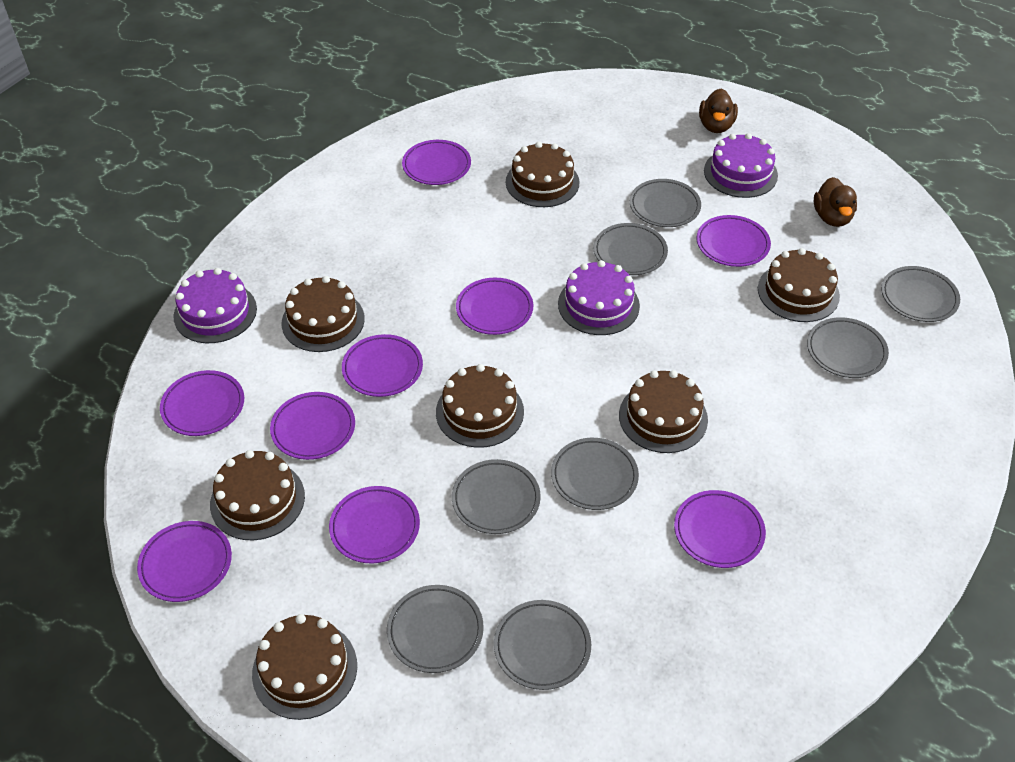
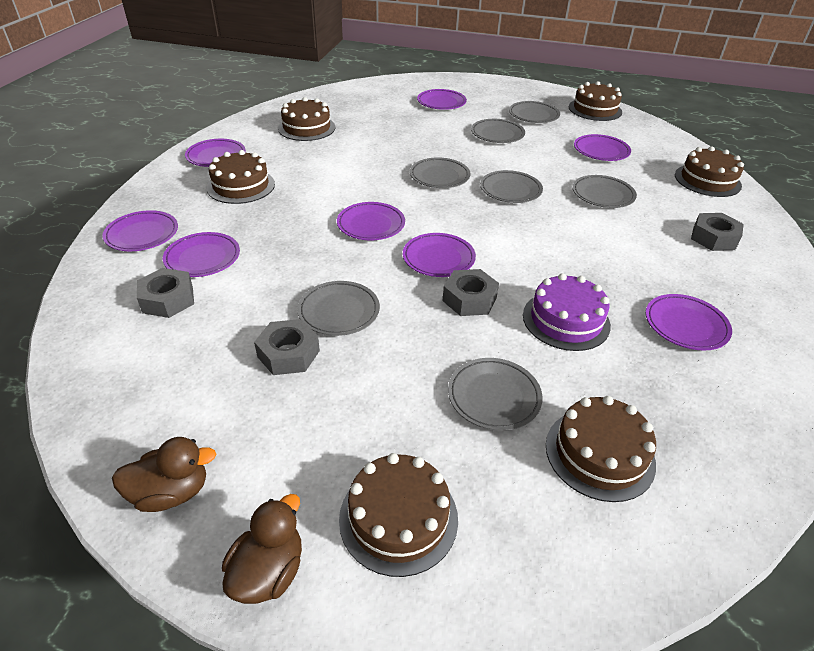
brown cake: 7 -> 6
grey nut: 0 -> 4
grey plate: 8 -> 7
purple cake: 3 -> 1
purple plate: 9 -> 8

